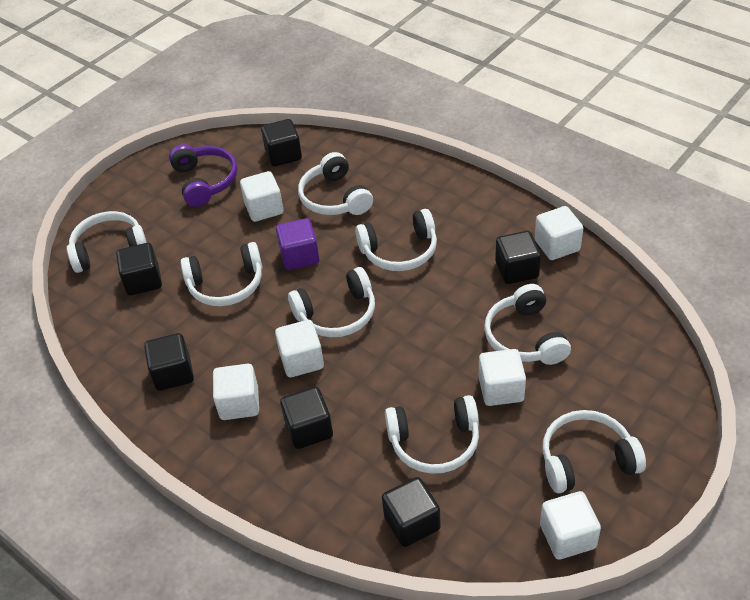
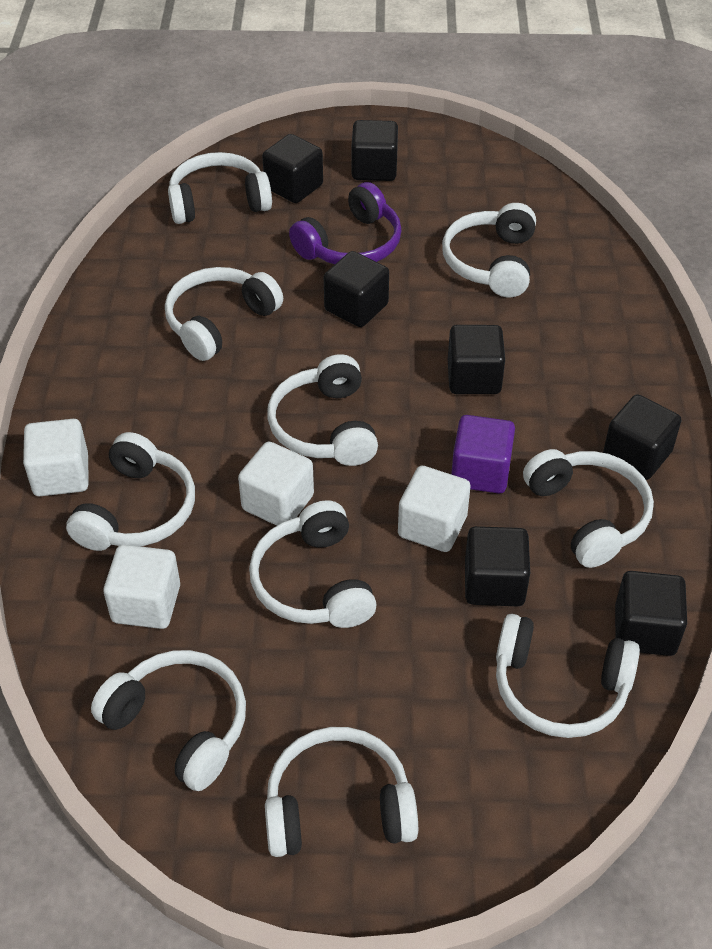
black cube: 6 -> 7
white cube: 6 -> 4
white headphones: 8 -> 10

